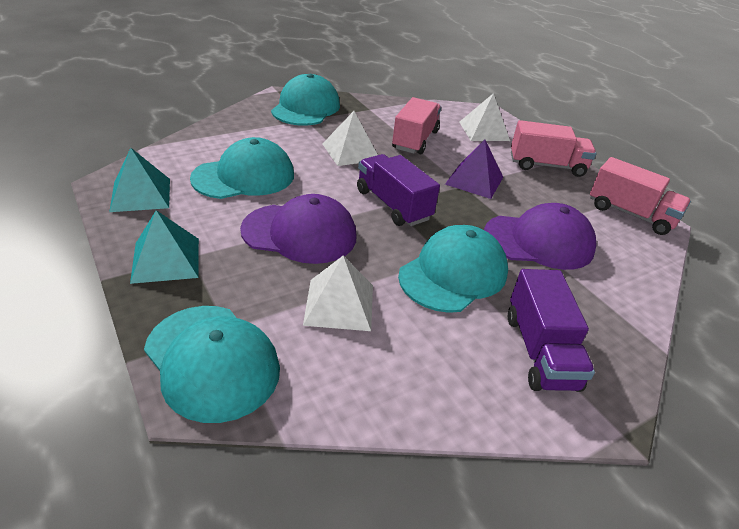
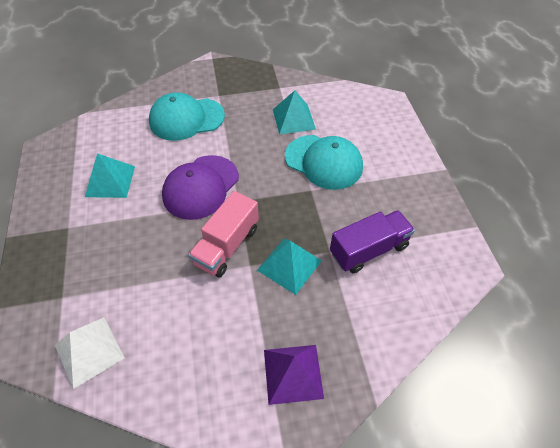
pink truck: 3 -> 1
purple cap: 2 -> 1
purple truck: 2 -> 1
turquoise cap: 4 -> 2
turquoise pyramid: 2 -> 3
white pyramid: 3 -> 1

